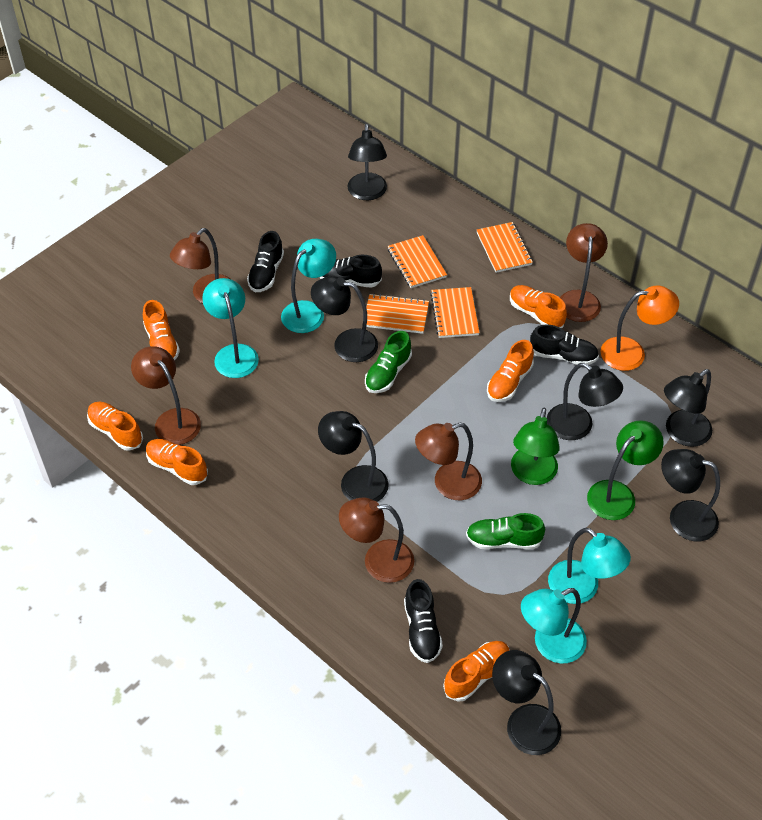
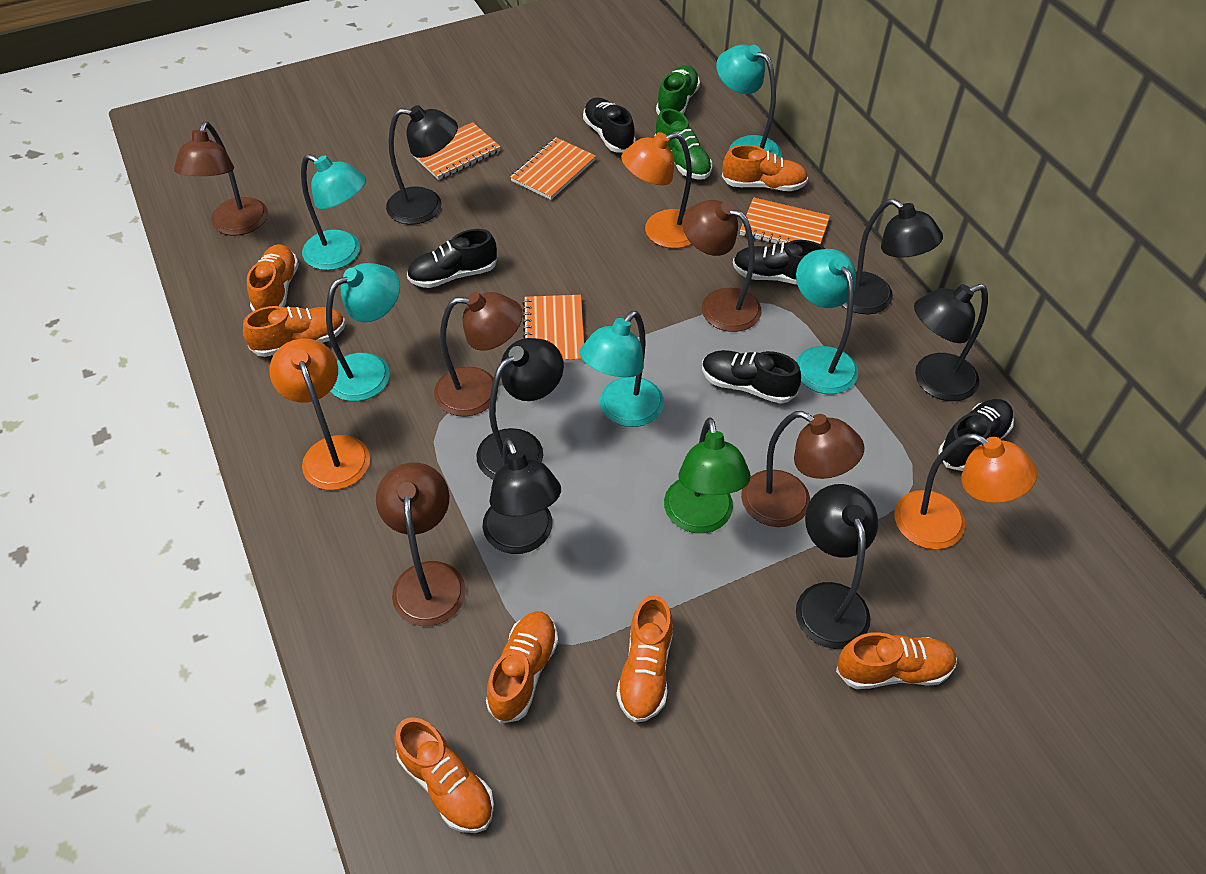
black lamp: 7 -> 6
black shoe: 4 -> 5
green lamp: 2 -> 1
orange lamp: 1 -> 3
orange shoe: 6 -> 7
turquoise lamp: 4 -> 5

